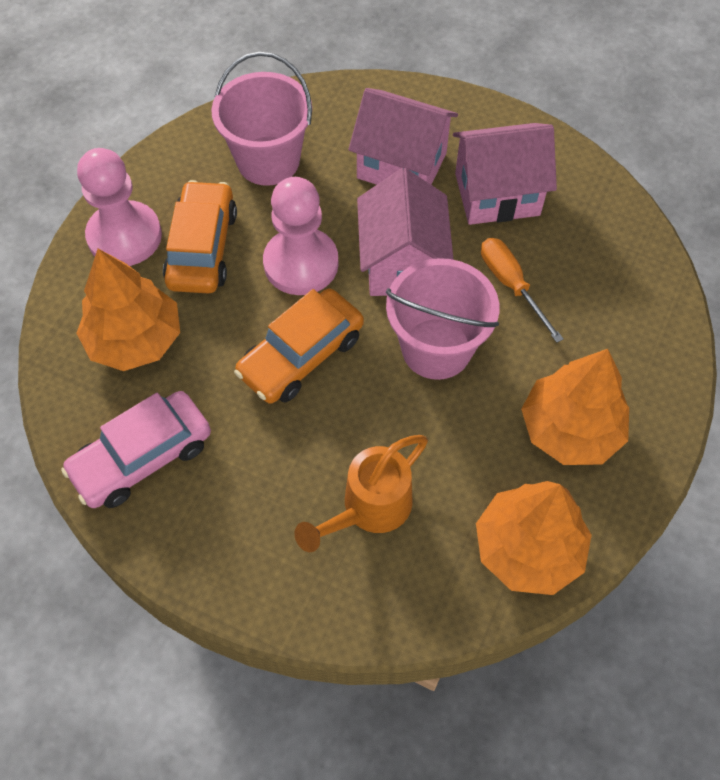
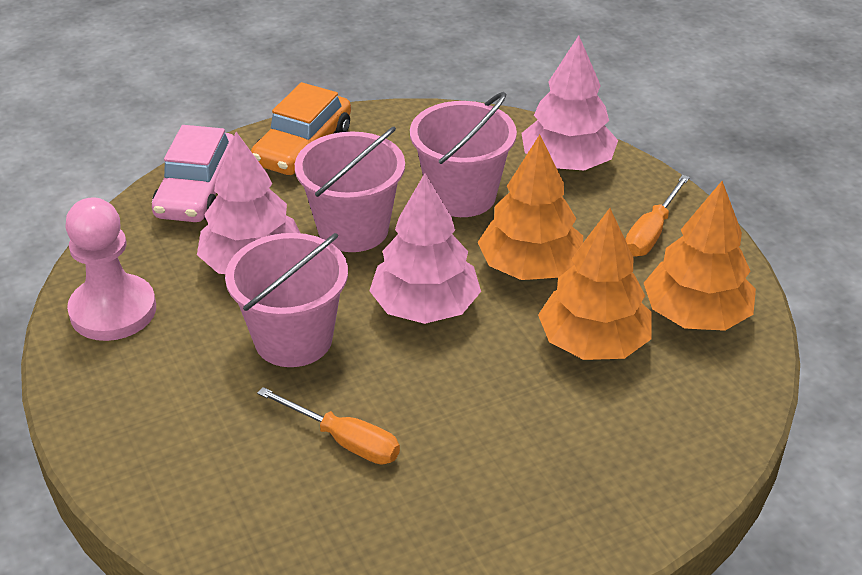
orange car: 2 -> 1
orange screwdriver: 1 -> 2
orange watering can: 1 -> 0
pink bucket: 2 -> 3
pink house: 3 -> 0
pink pawn: 2 -> 1
pink tree: 0 -> 3

